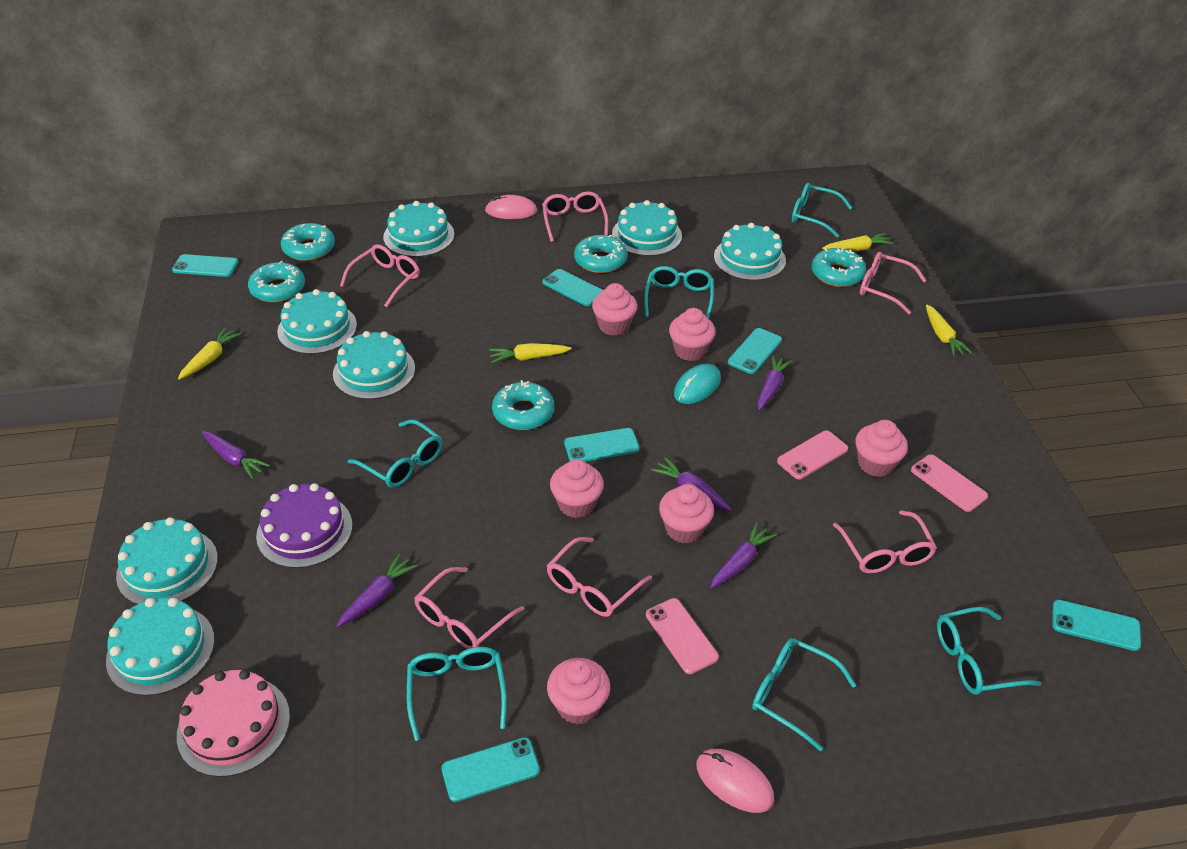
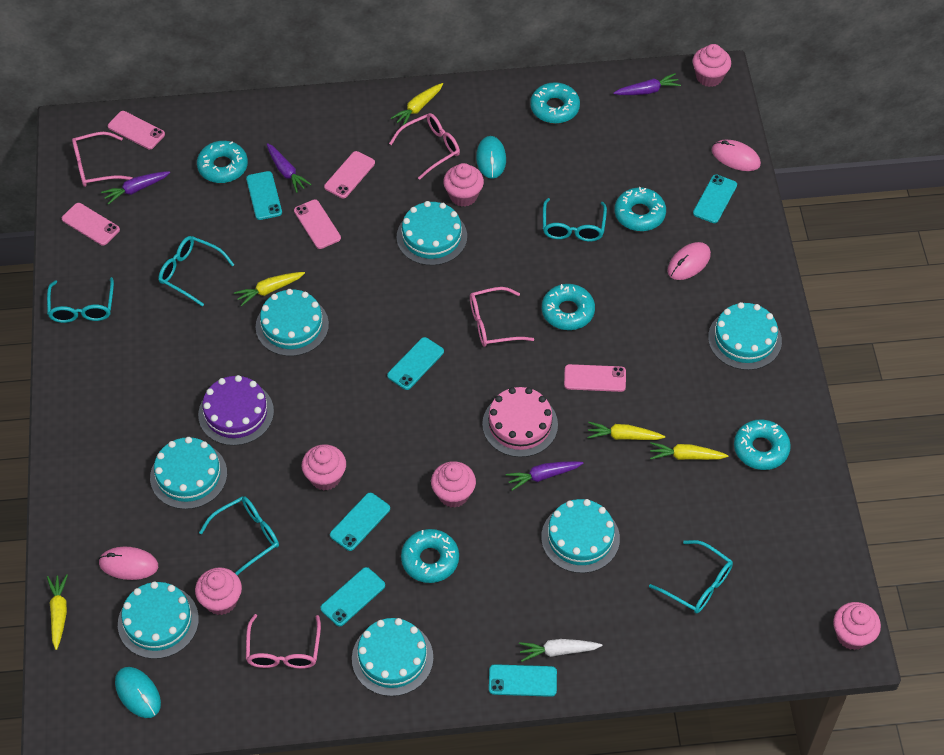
pink glasses: 6 -> 4
pink mouse: 2 -> 3
pink phone: 3 -> 5
purple carrot: 5 -> 4
turquoise donut: 5 -> 6
turquoise glasses: 6 -> 5
turquoise mouse: 1 -> 2
white carrot: 0 -> 1
yellow carrot: 4 -> 5

